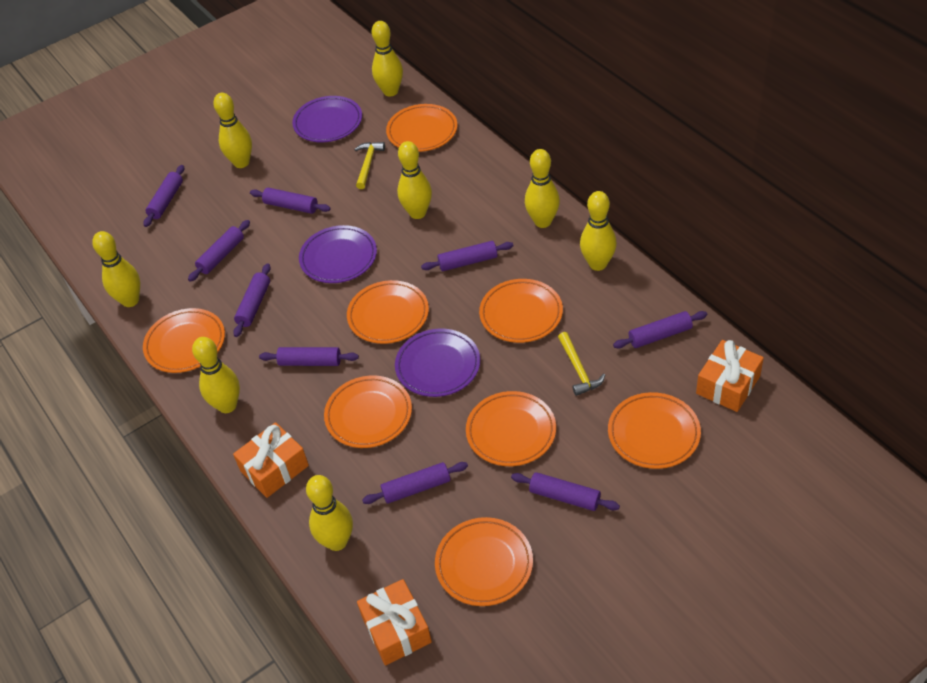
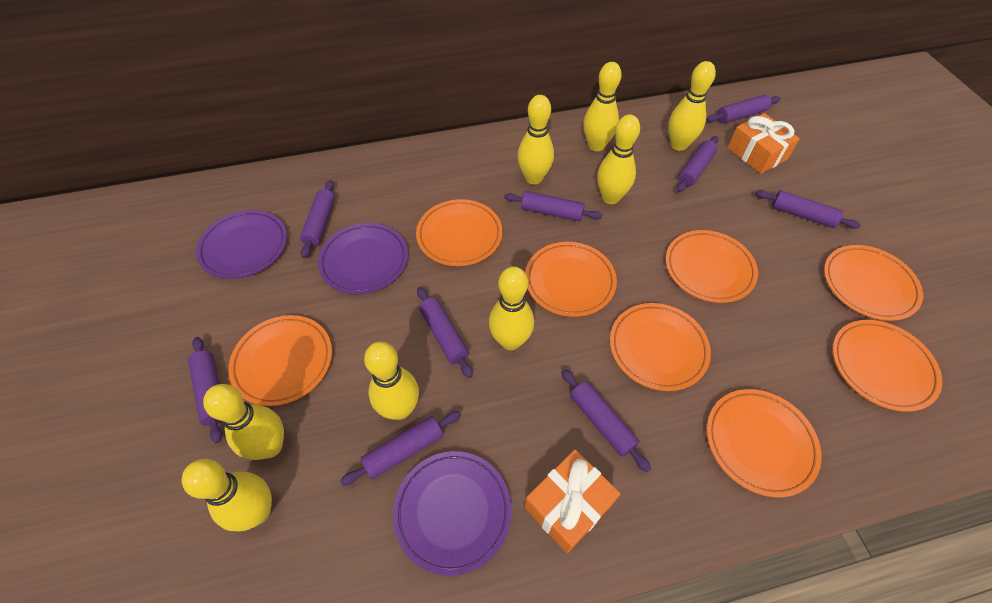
orange gift: 3 -> 2
yellow hammer: 2 -> 0

